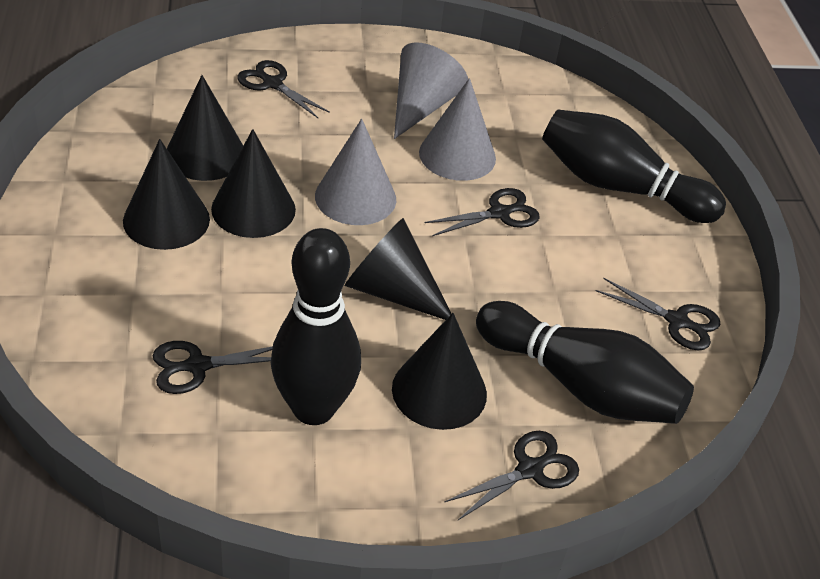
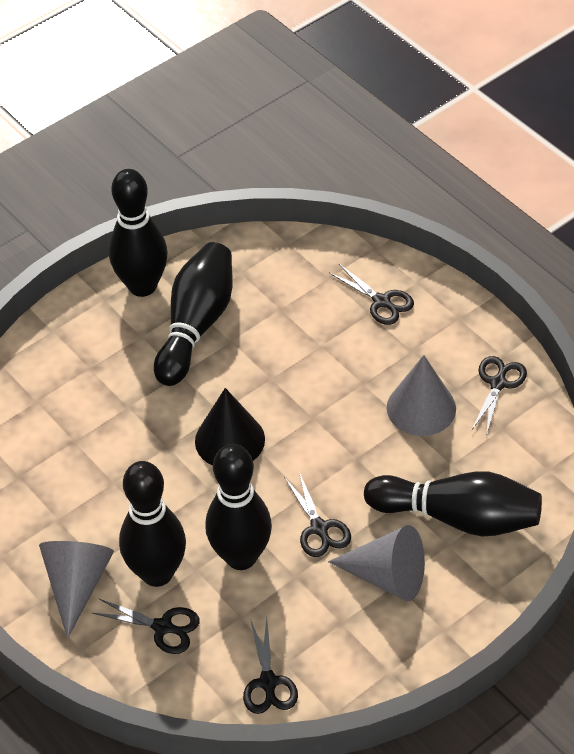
black bowling pin: 3 -> 5
black cone: 5 -> 1

